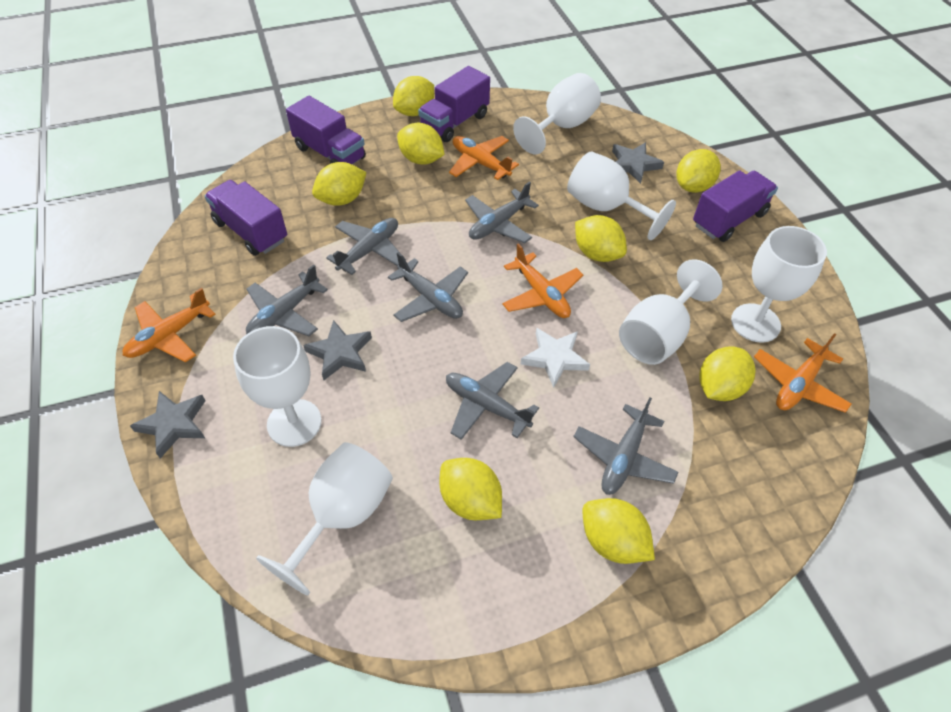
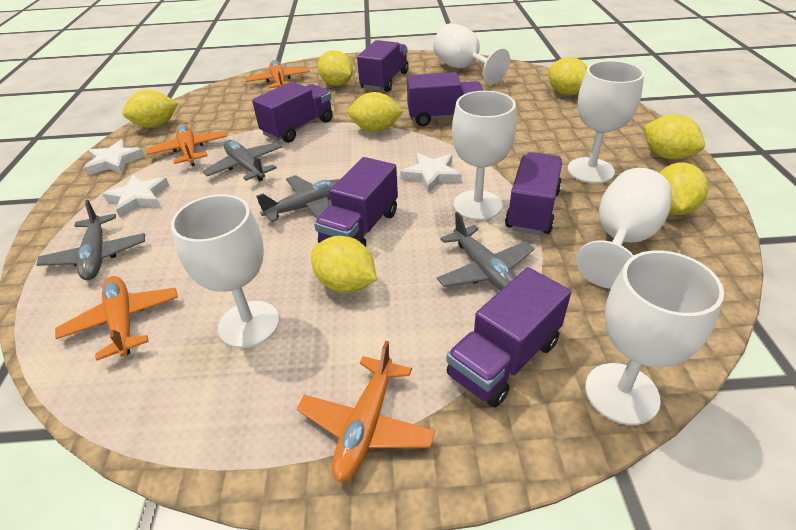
grey plane: 6 -> 4
grey star: 3 -> 0
purple truck: 4 -> 6
white star: 1 -> 3
yellow lemon: 8 -> 7

